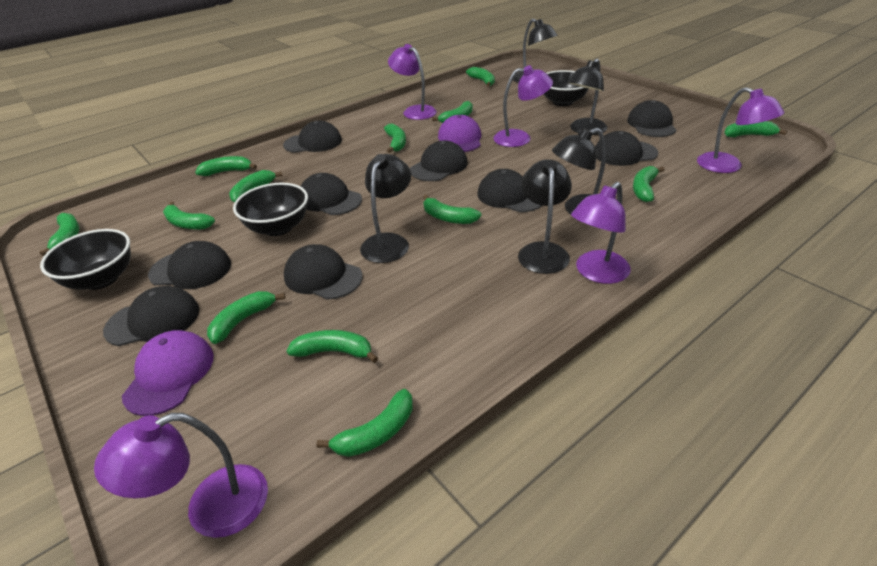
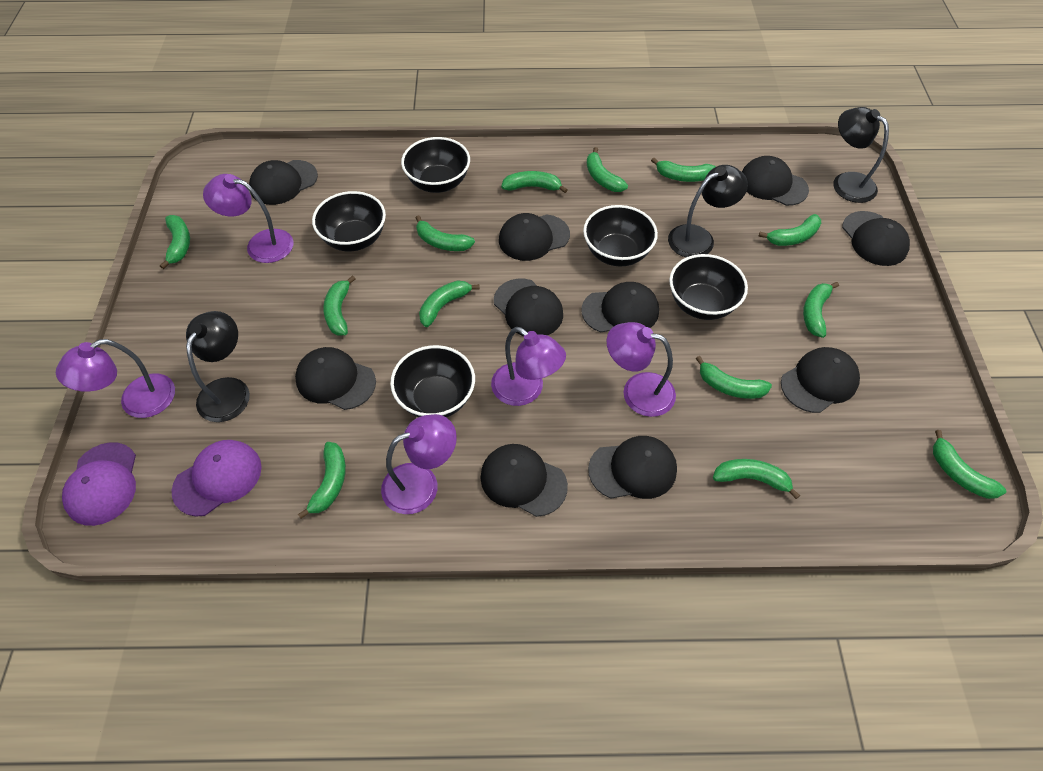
black bowl: 3 -> 5
black cap: 9 -> 10
black lamp: 5 -> 3

